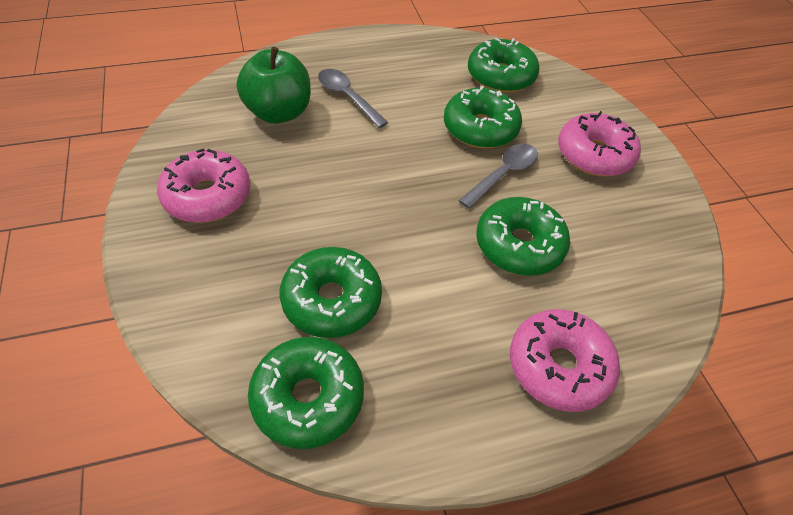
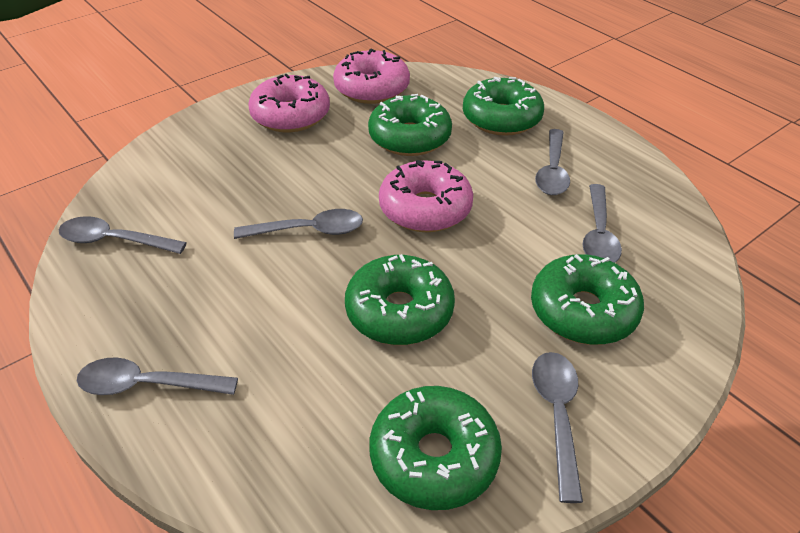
green apple: 1 -> 0
grey spoon: 2 -> 6

